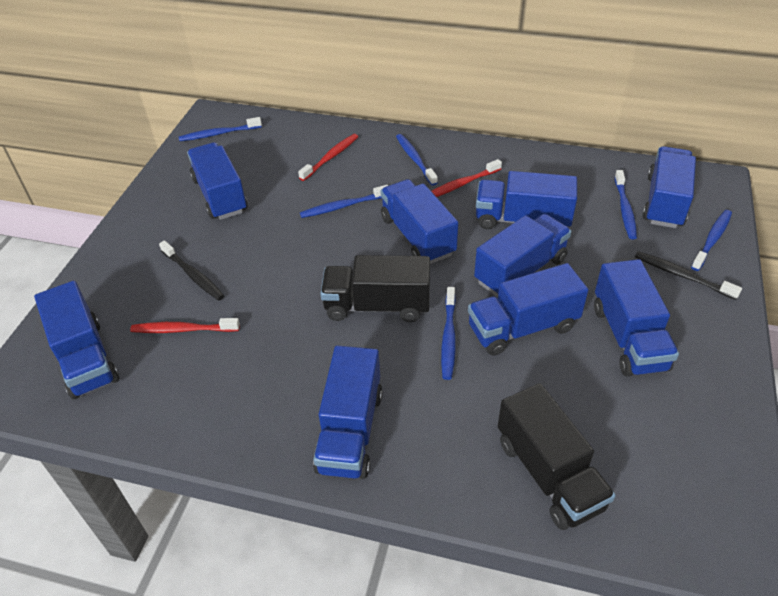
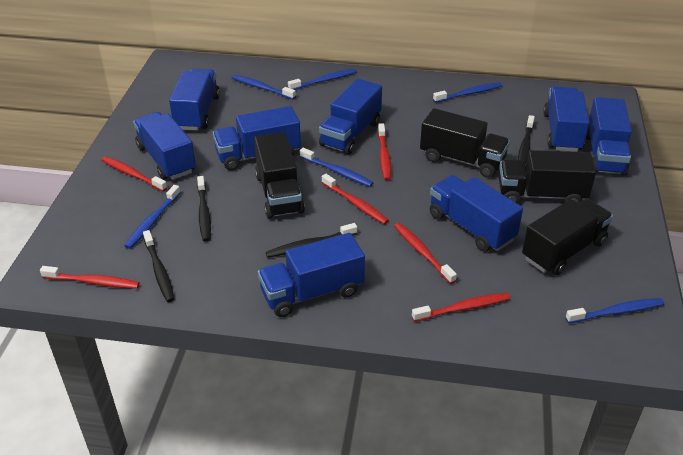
black toothbrush: 2 -> 4
black truck: 2 -> 4
blue truck: 9 -> 8
red toothbrush: 3 -> 6

